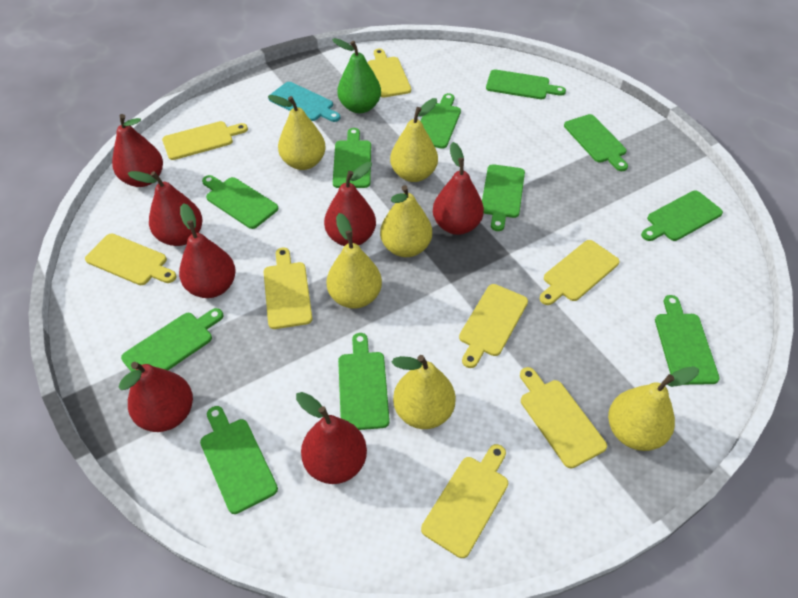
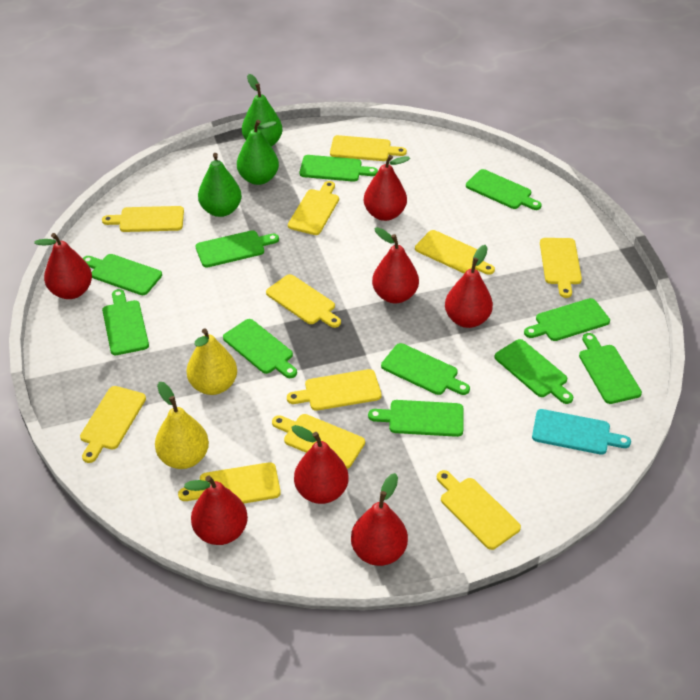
green pear: 1 -> 3
yellow cutting board: 8 -> 11
yellow pear: 6 -> 2

